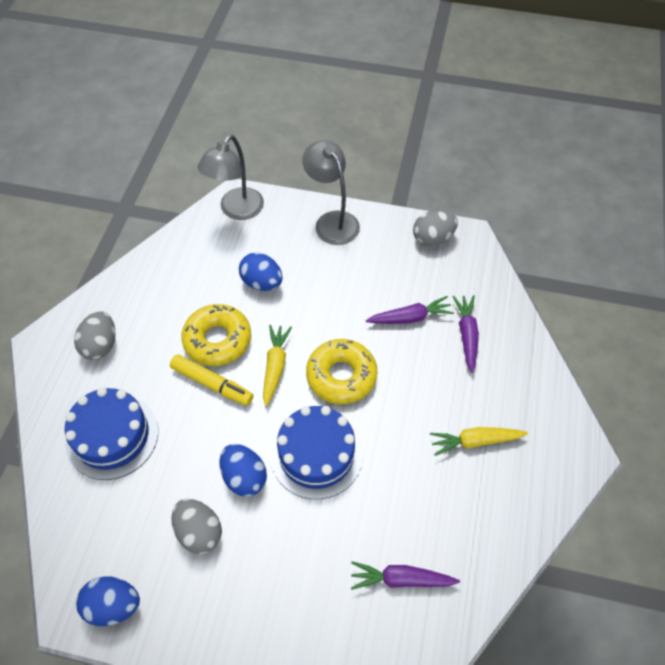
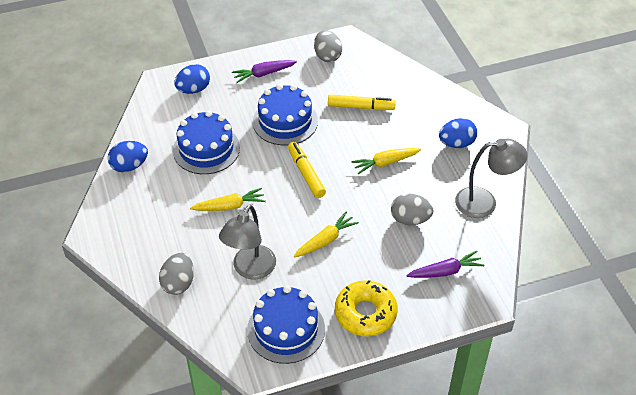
blue cake: 2 -> 3
purple carrot: 3 -> 2
yellow carrot: 2 -> 3
yellow donut: 2 -> 1
yellow marker: 1 -> 2

